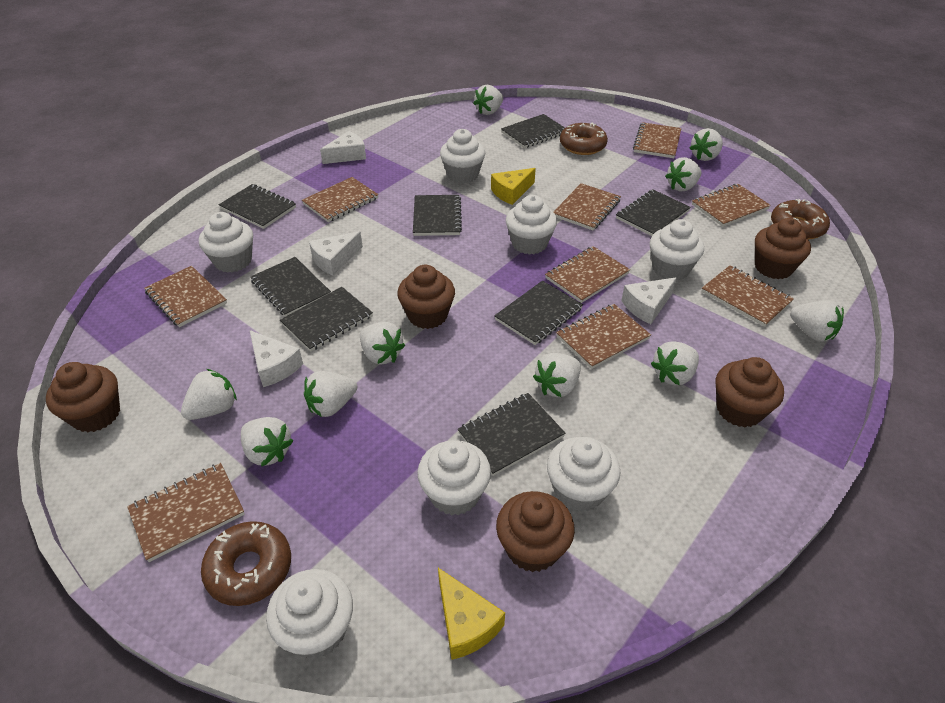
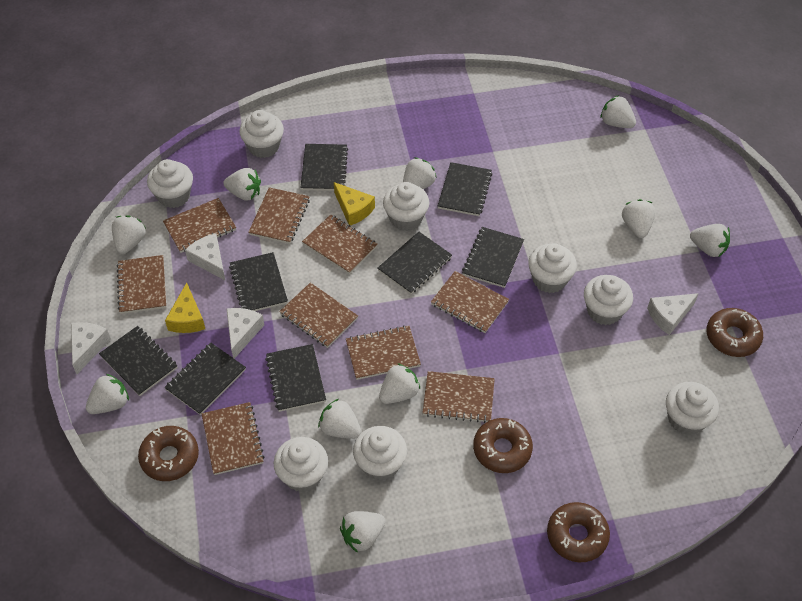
brown cupcake: 5 -> 0
brown donut: 3 -> 4
white cupcake: 7 -> 8

